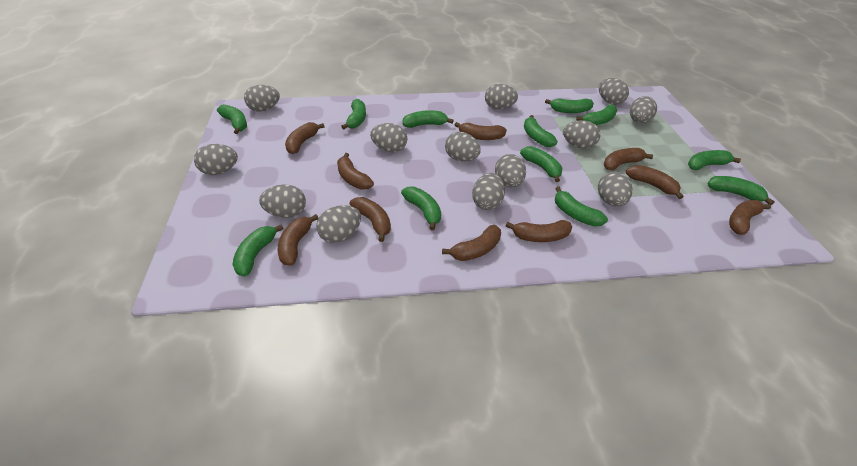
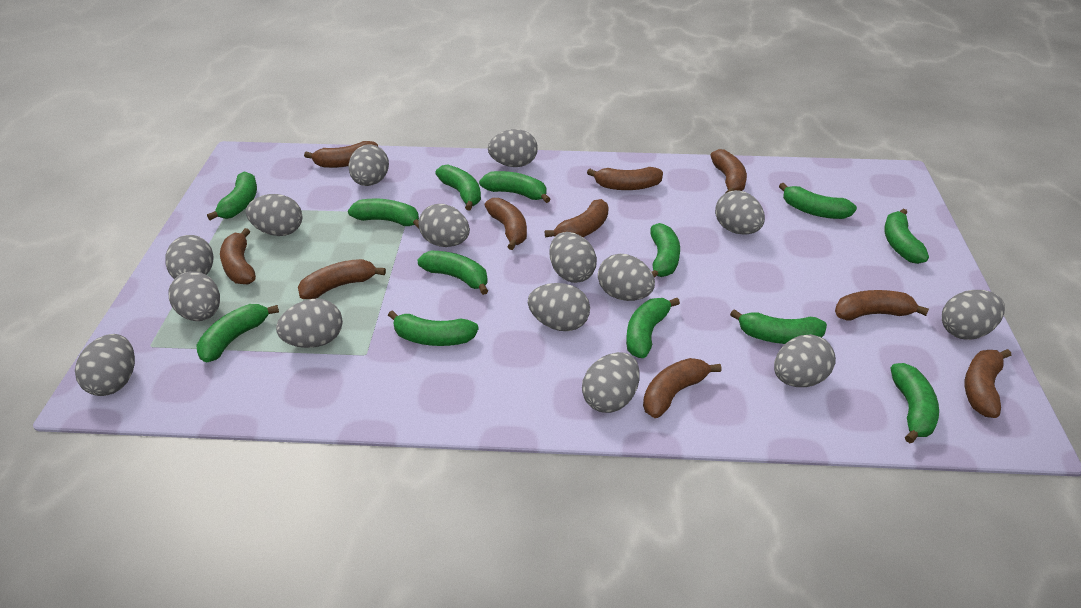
green banana: 12 -> 13
grey egg: 13 -> 15

